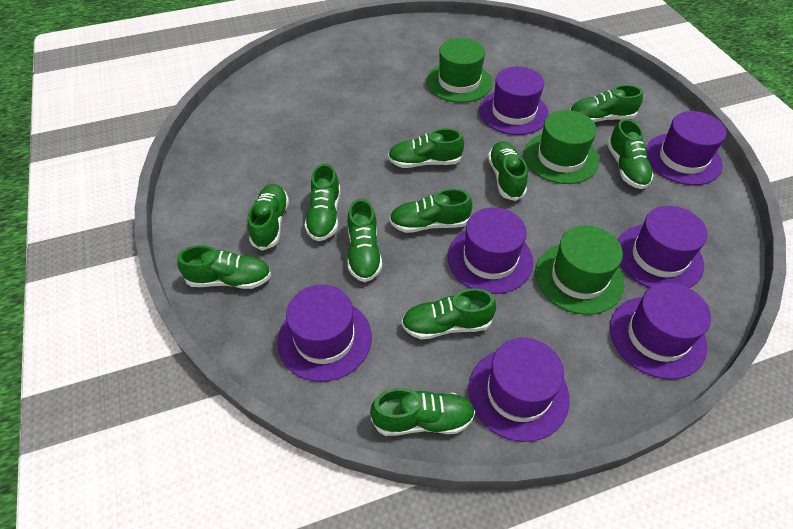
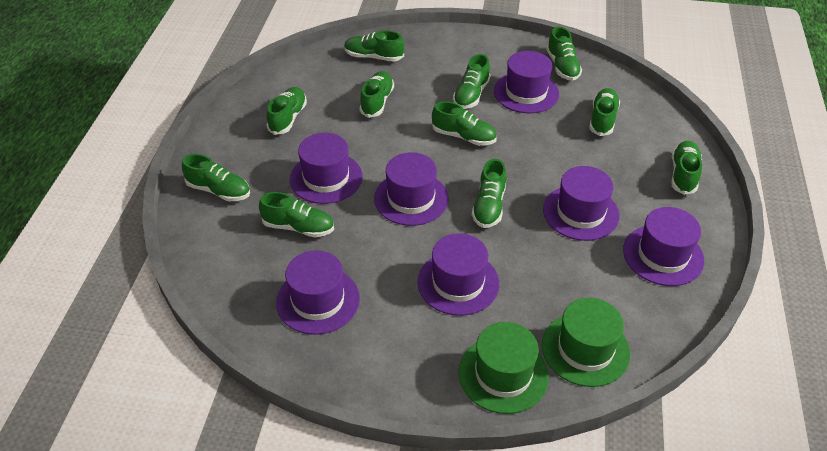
green hat: 3 -> 2

